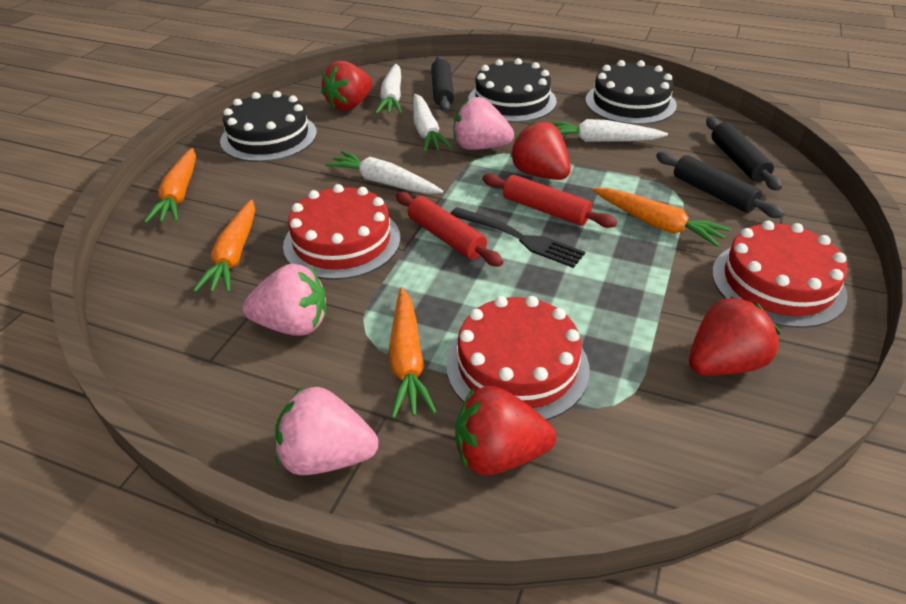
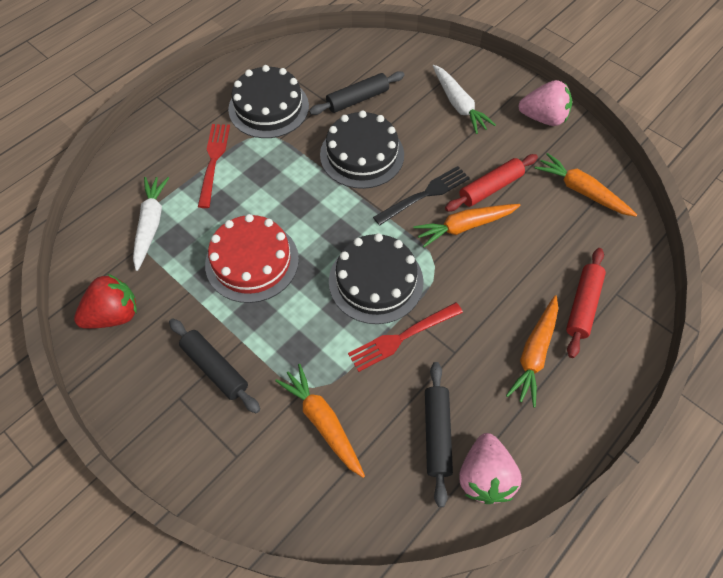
pink strawberry: 3 -> 2
red cake: 3 -> 1
red fork: 0 -> 2
red strawberry: 4 -> 1
white carrot: 4 -> 2

